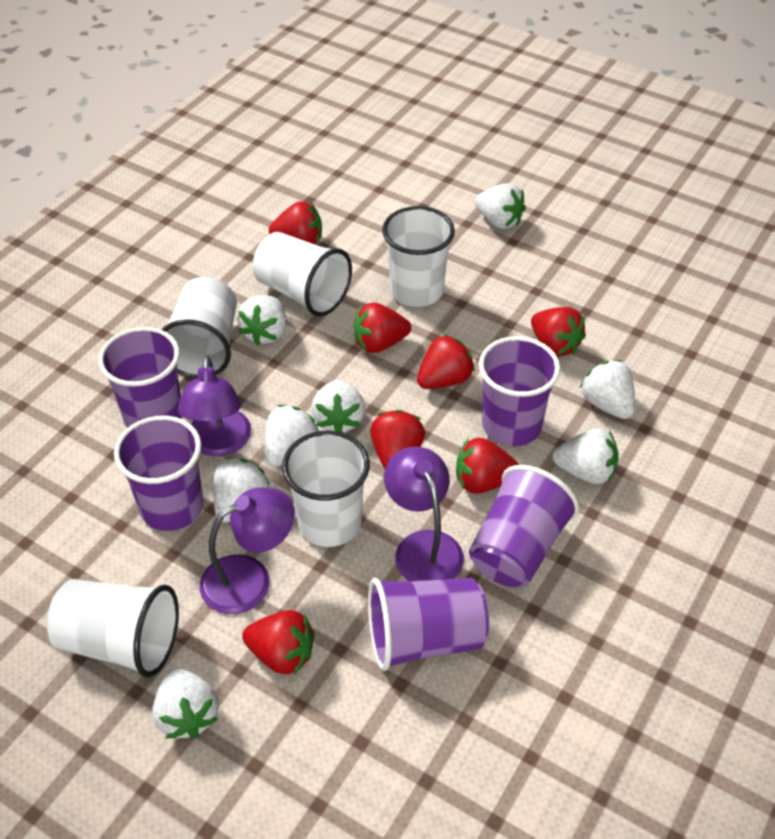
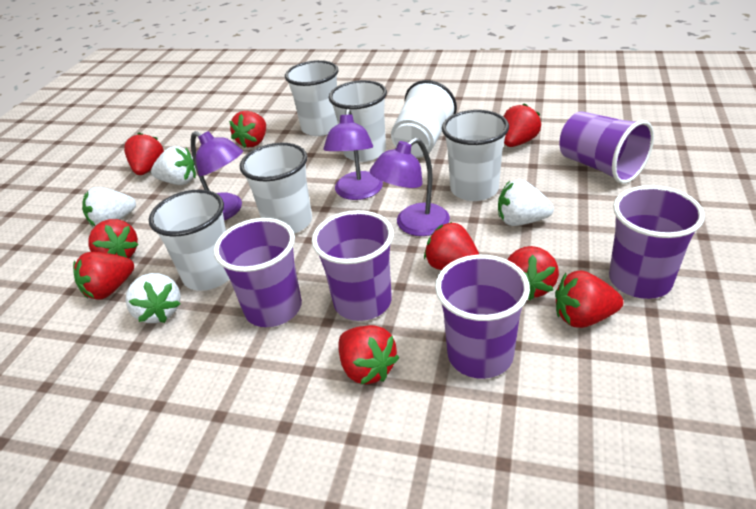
red strawberry: 7 -> 9
white cup: 5 -> 6
white strawberry: 8 -> 4

